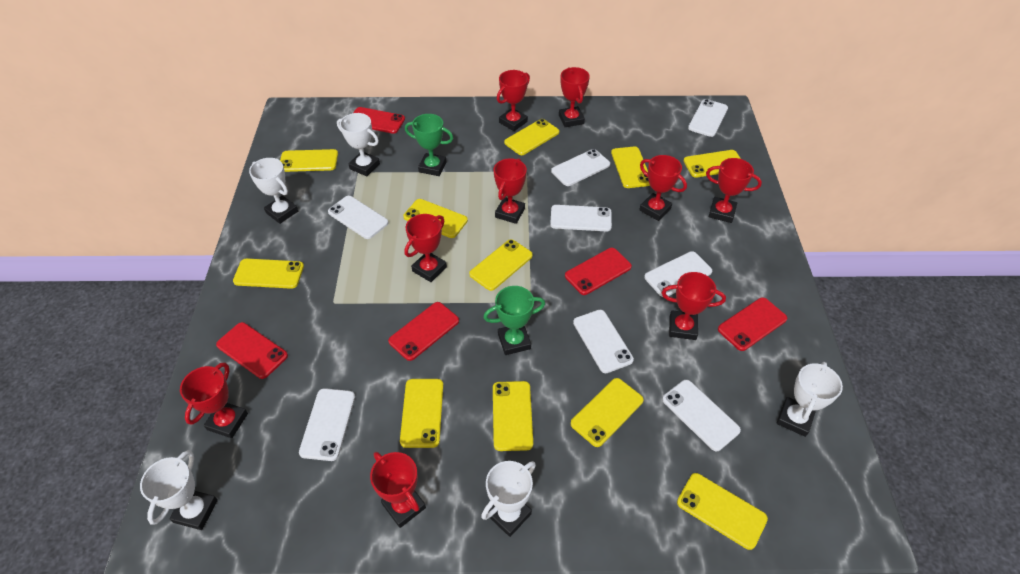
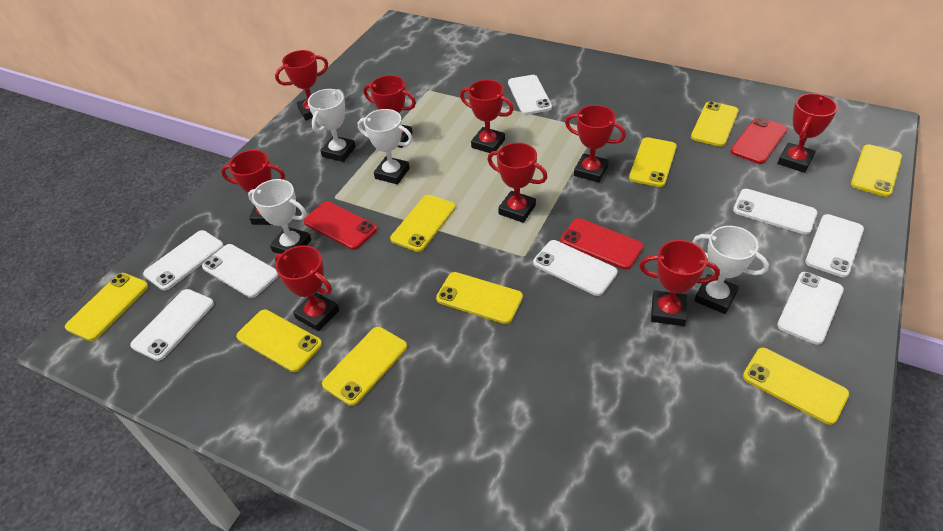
green trophy: 2 -> 0
red phone: 5 -> 3
white trophy: 5 -> 4
yellow phone: 11 -> 9

